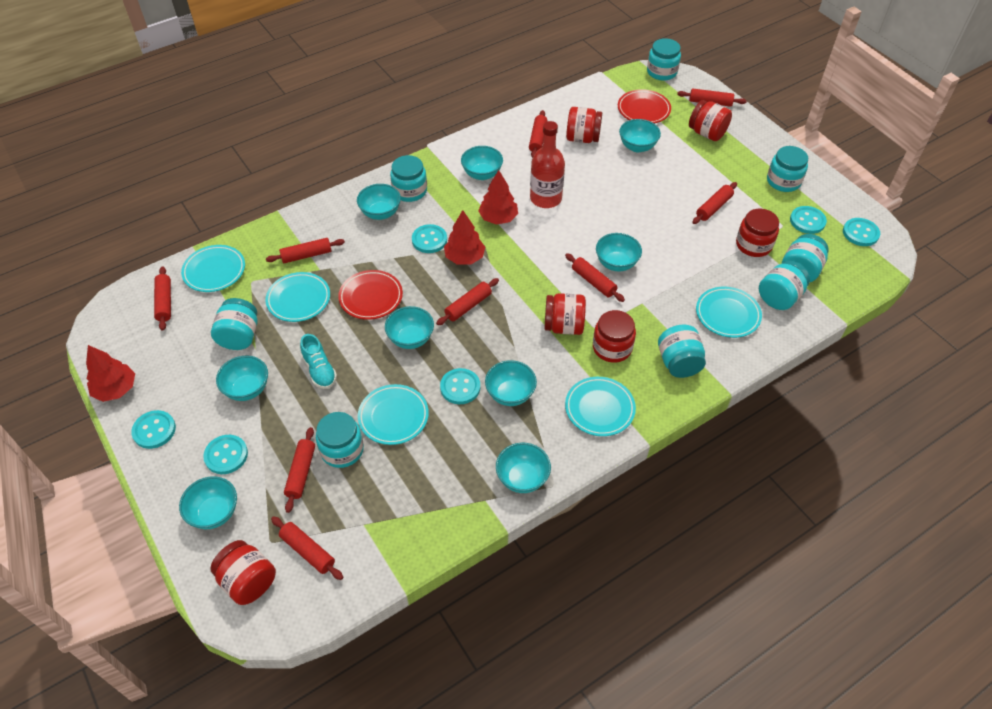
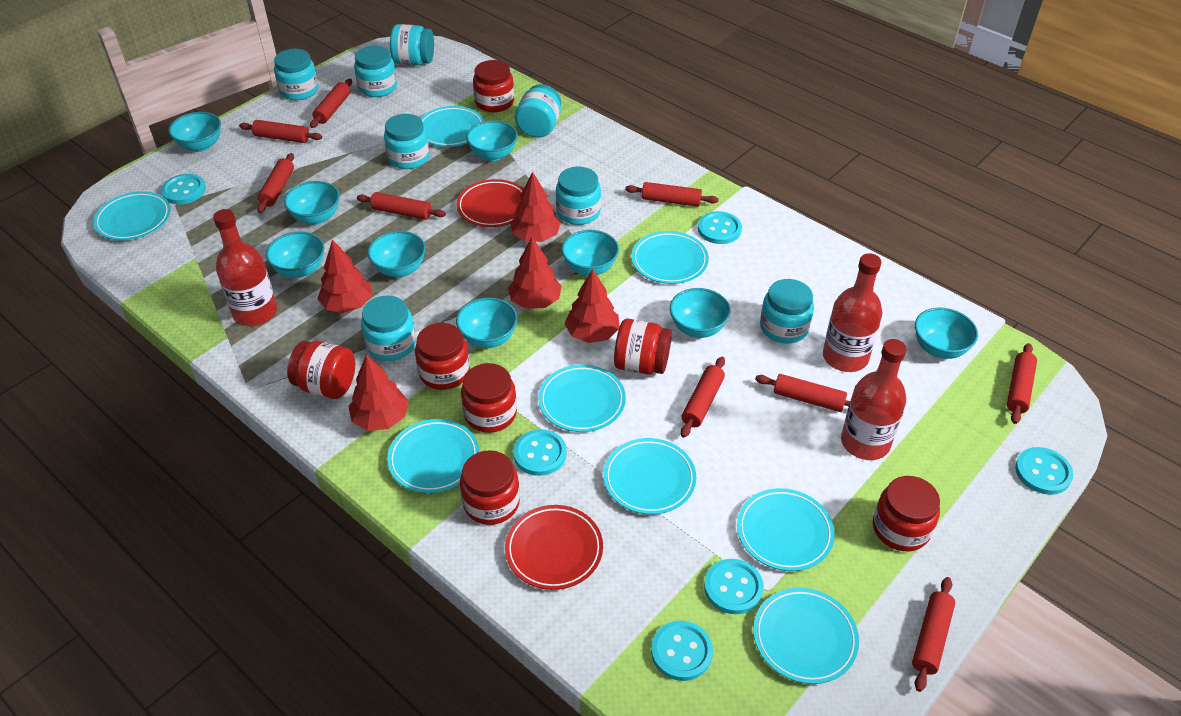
red bottle: 1 -> 3
red jar: 6 -> 7
red tree: 3 -> 5
turquoise plate: 5 -> 8
turquoise shoe: 1 -> 0

